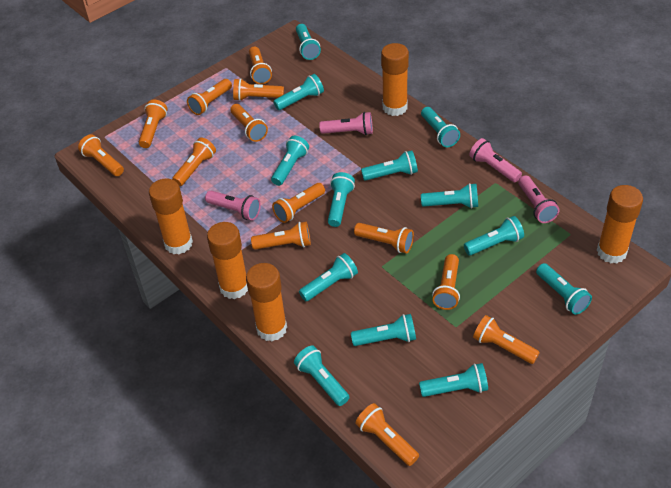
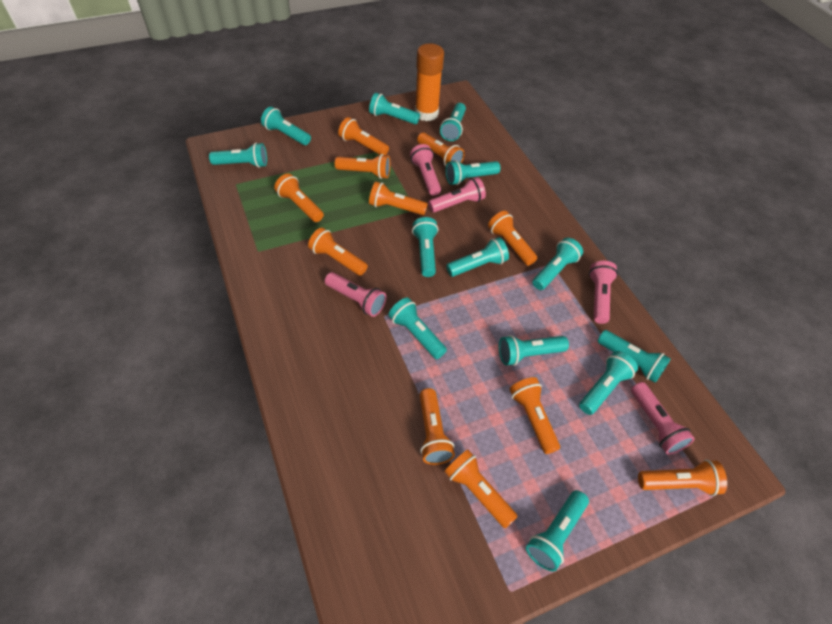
orange flashlight: 13 -> 11
orange glue stick: 5 -> 1
pink flashlight: 4 -> 5

